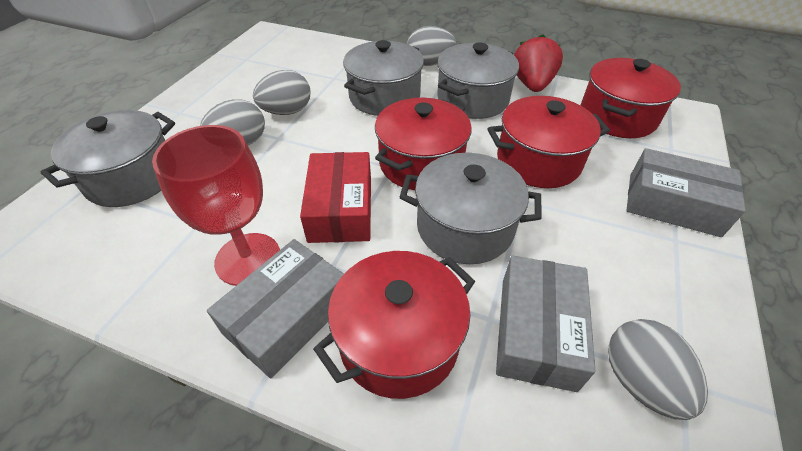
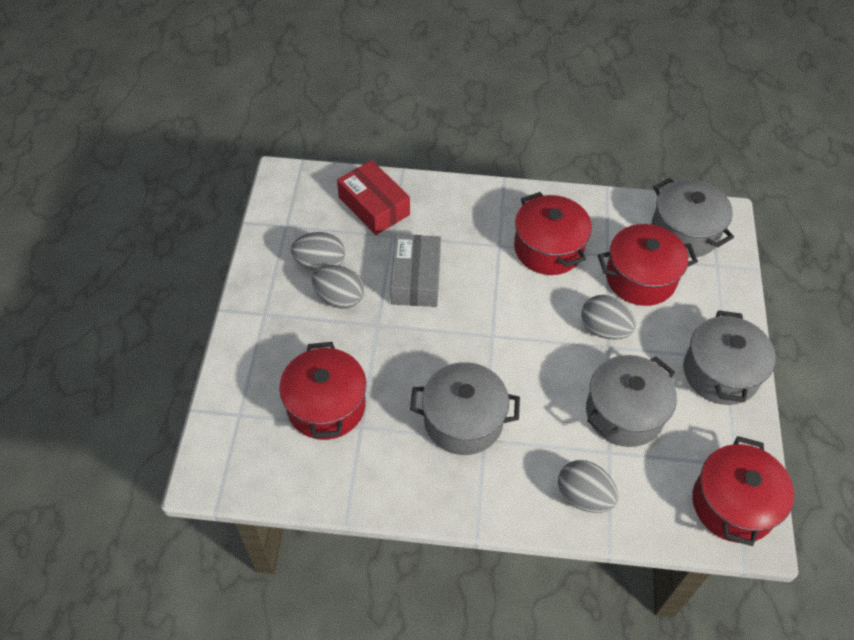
grey box: 3 -> 1
red goblet: 1 -> 0
red strawberry: 1 -> 0

